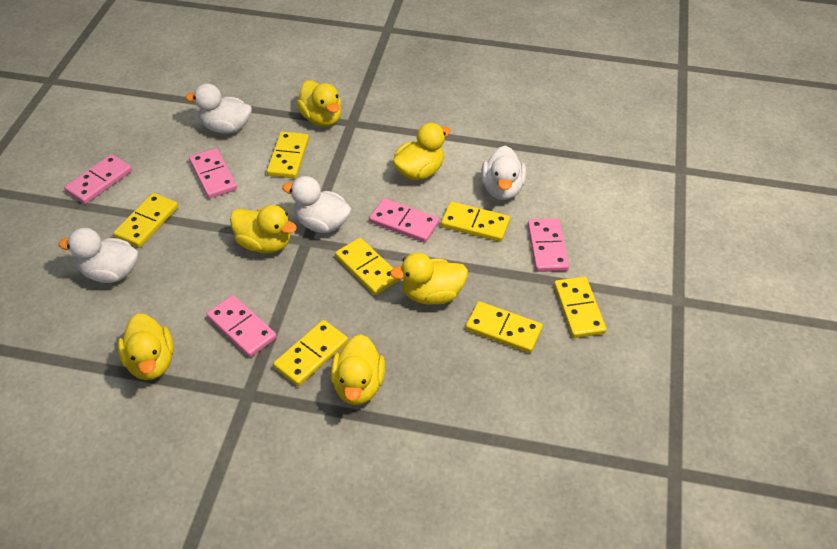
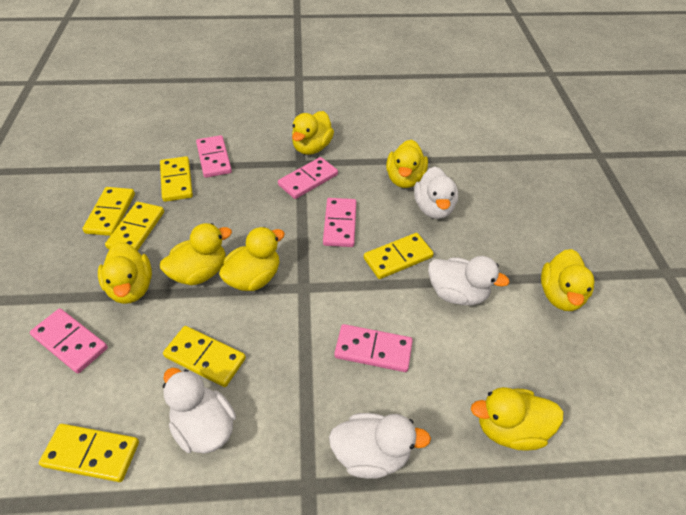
yellow domino: 7 -> 6
yellow duck: 6 -> 7

